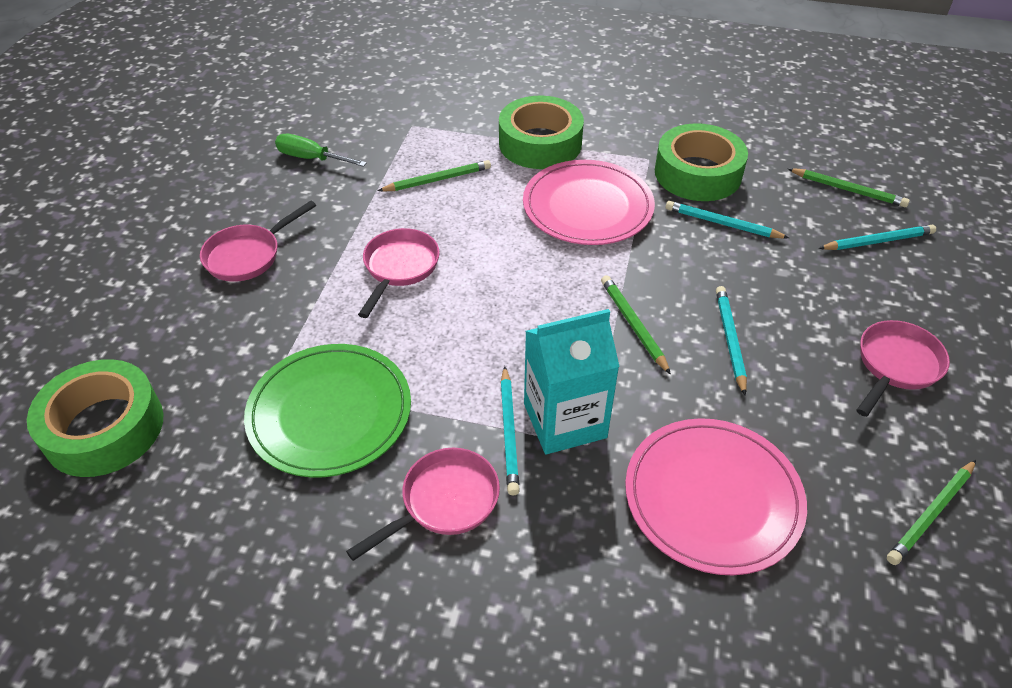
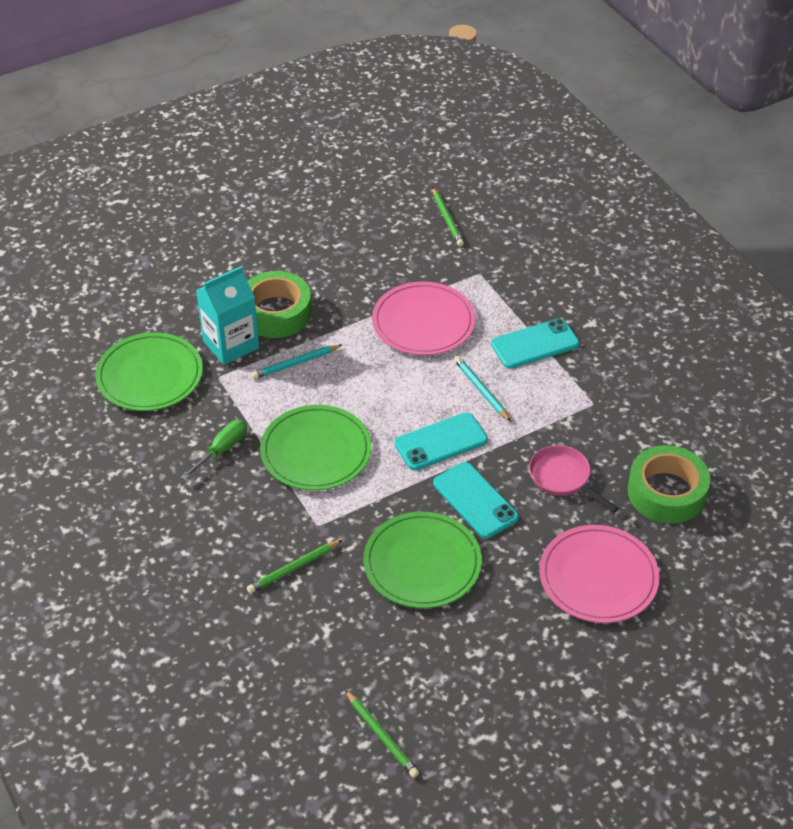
green pencil: 4 -> 3
green plate: 1 -> 3
green tape: 3 -> 2
pink pan: 4 -> 1
turquoise pencil: 4 -> 2
turquoise phone: 0 -> 3

